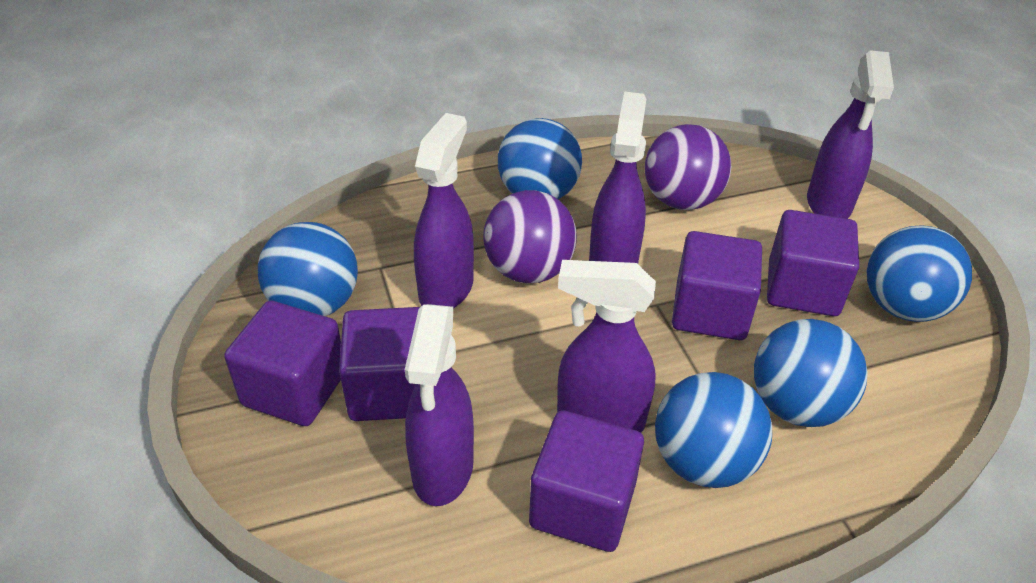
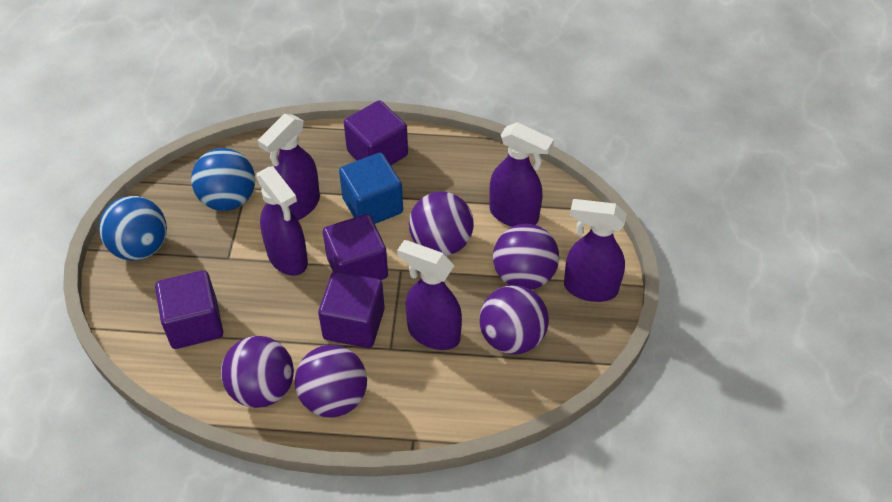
blue ball: 5 -> 2
blue cube: 0 -> 1
purple ball: 2 -> 5
purple cube: 5 -> 4

